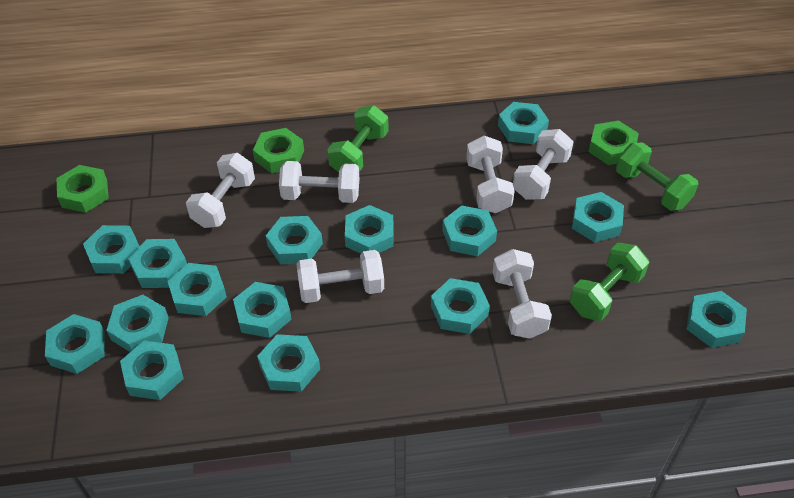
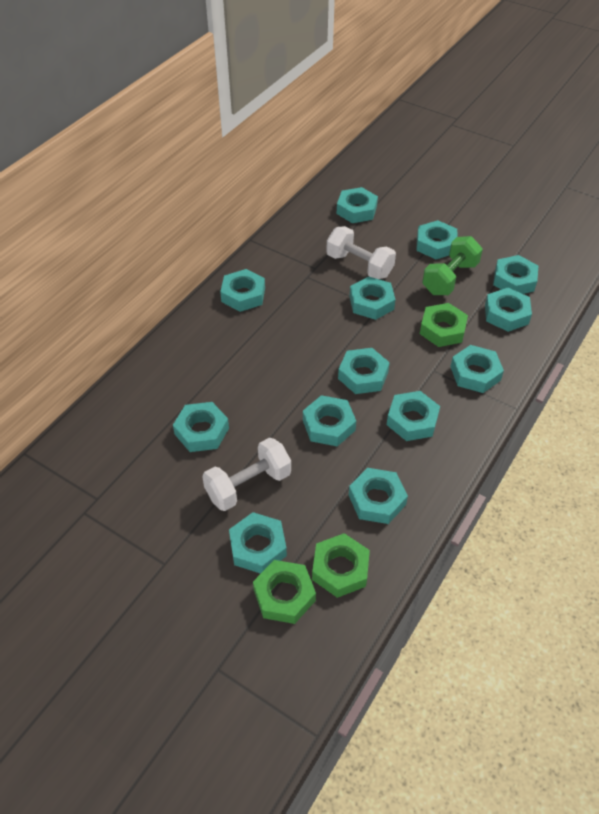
green dumbbell: 3 -> 1
turquoise nut: 15 -> 13
white dumbbell: 6 -> 2

